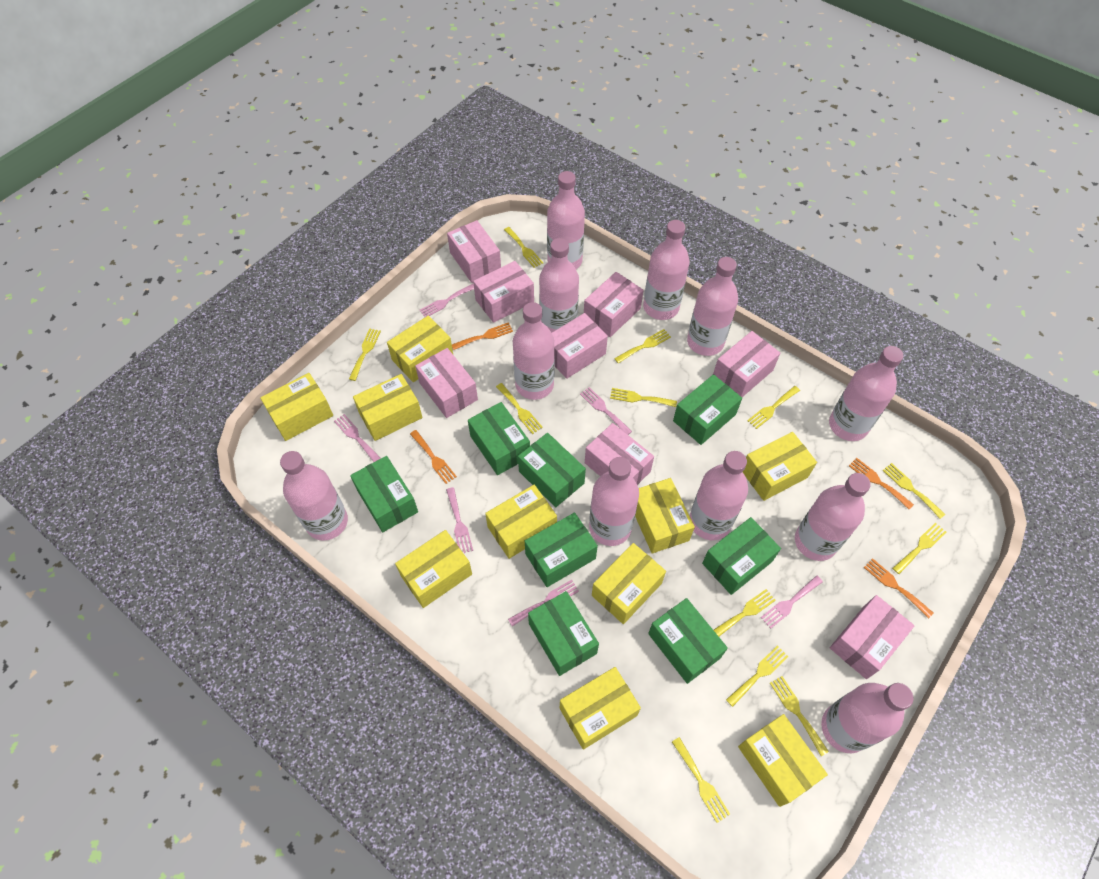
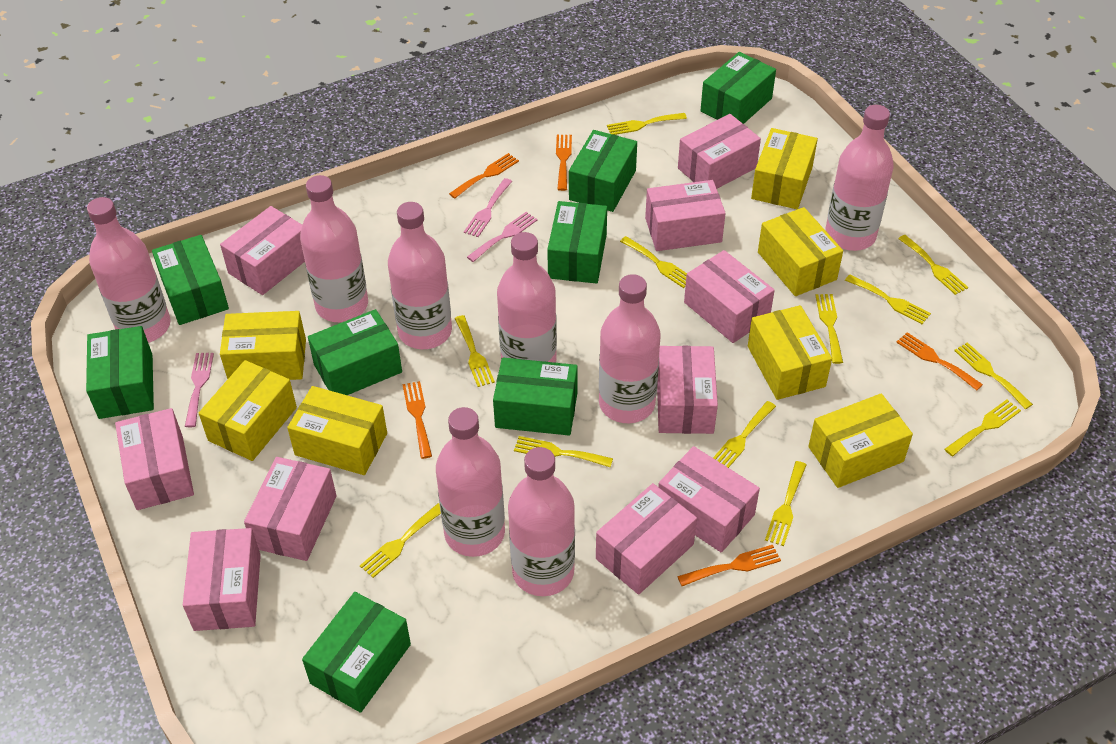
orange fork: 4 -> 5
pink bottle: 11 -> 8
pink box: 8 -> 10
pink fork: 6 -> 3
yellow box: 10 -> 7

